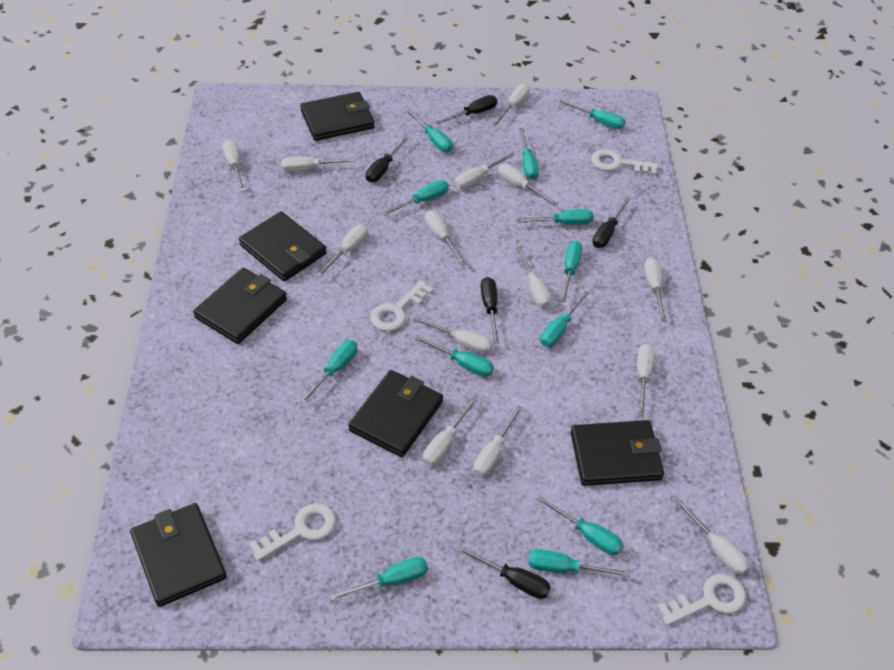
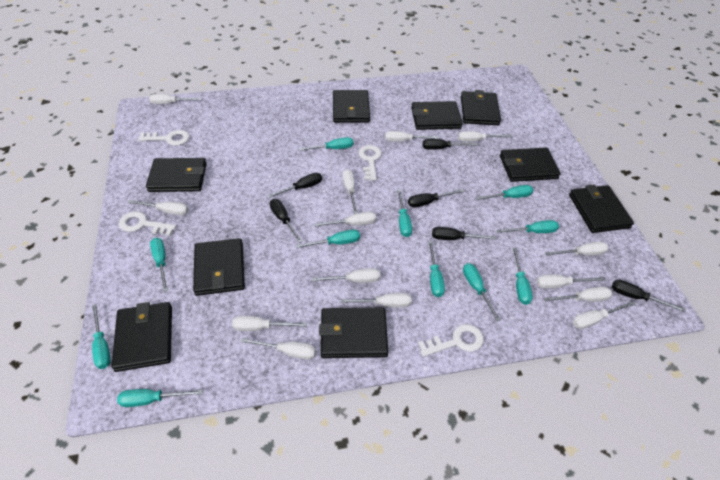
black screwdriver: 5 -> 6
black wallet: 6 -> 9
turquoise screwdriver: 12 -> 11

